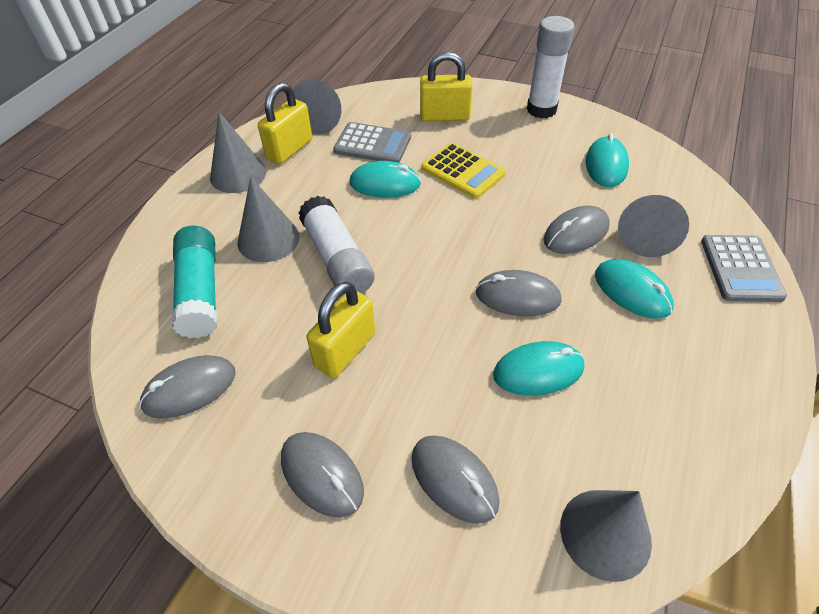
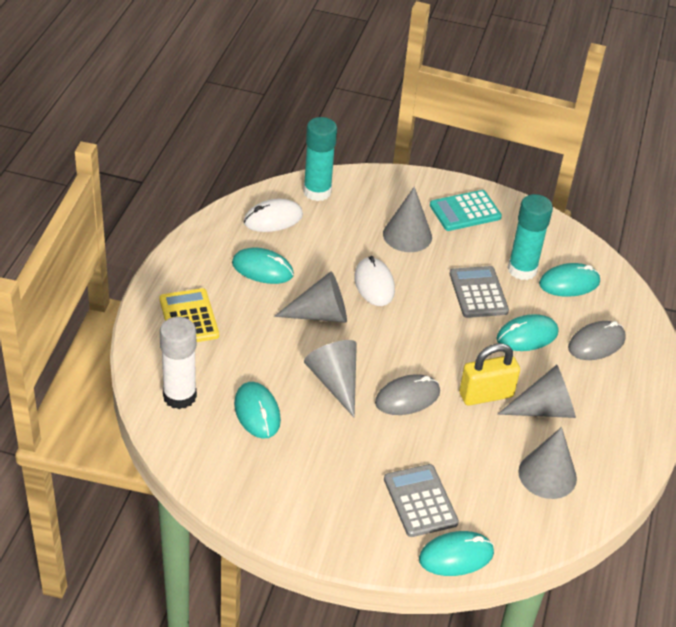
grey mouse: 5 -> 2
turquoise calculator: 0 -> 1
turquoise glue stick: 1 -> 2
turquoise mouse: 4 -> 5
white glue stick: 2 -> 1
white mouse: 0 -> 2
yellow padlock: 3 -> 1

